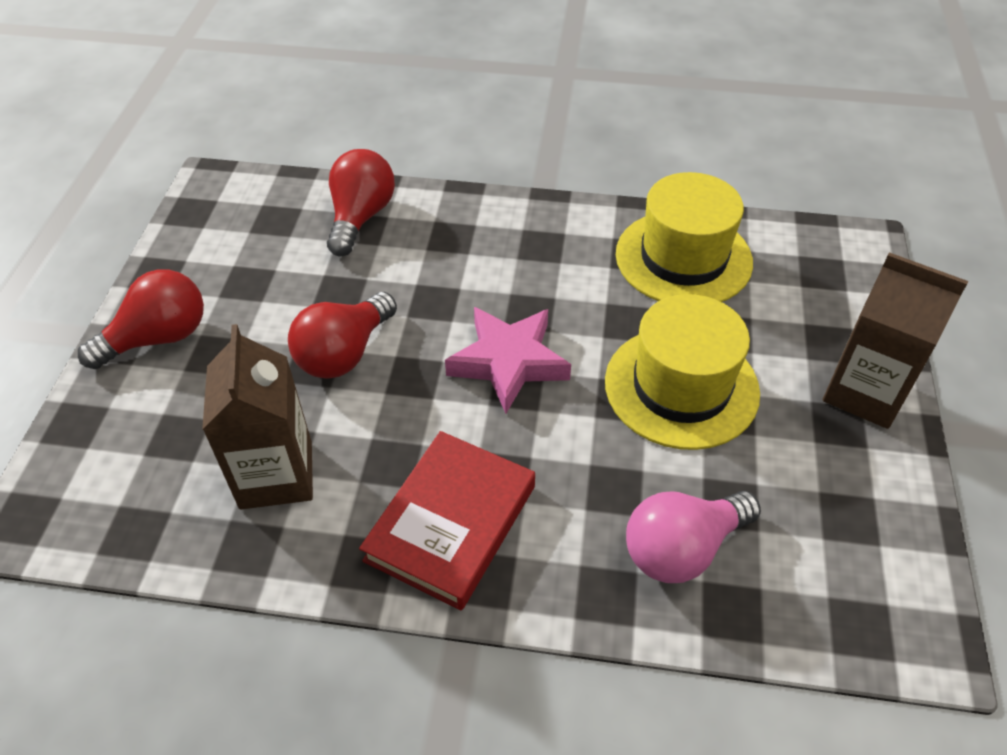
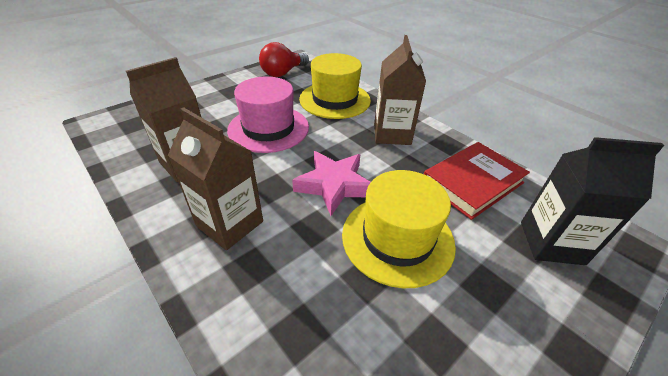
black carton: 0 -> 1
brown carton: 2 -> 3
pink hat: 0 -> 1
pink light bulb: 1 -> 0
red light bulb: 3 -> 1

